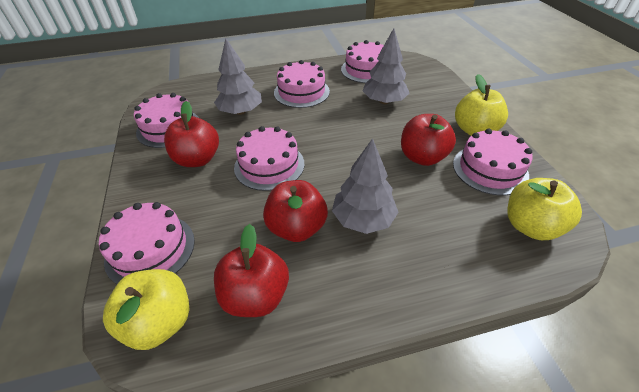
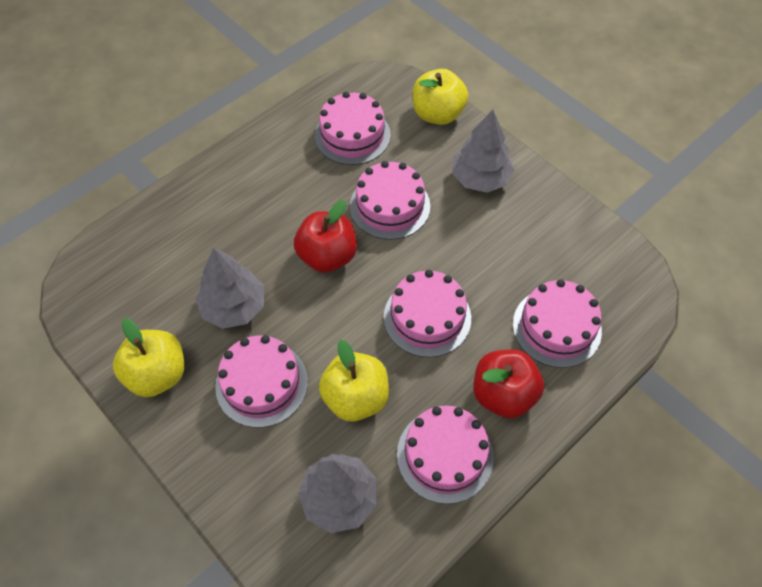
red apple: 4 -> 2

